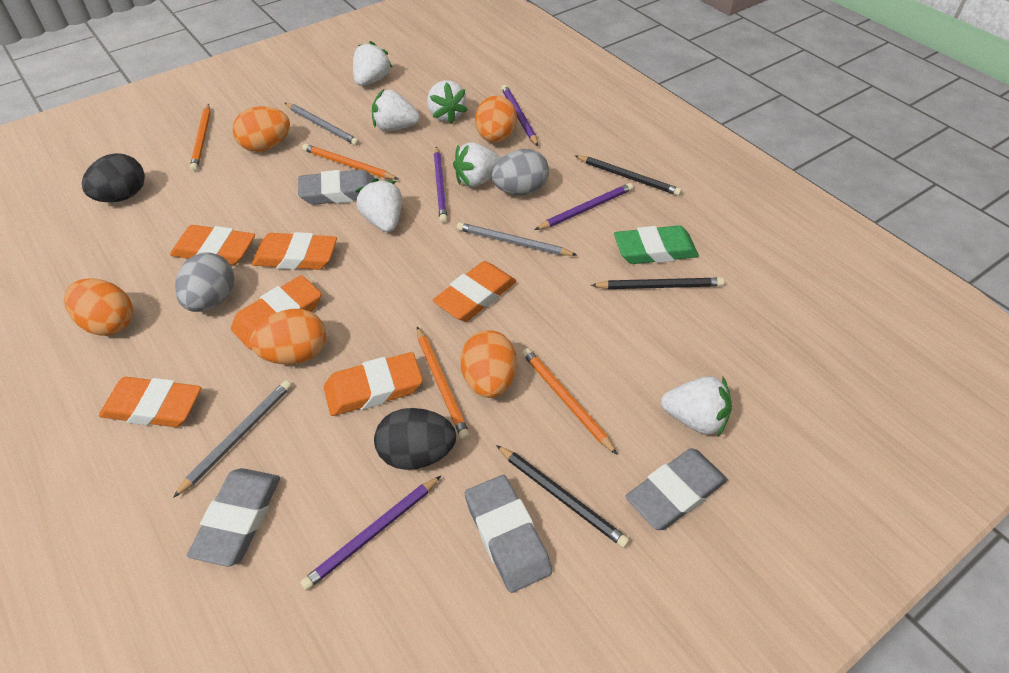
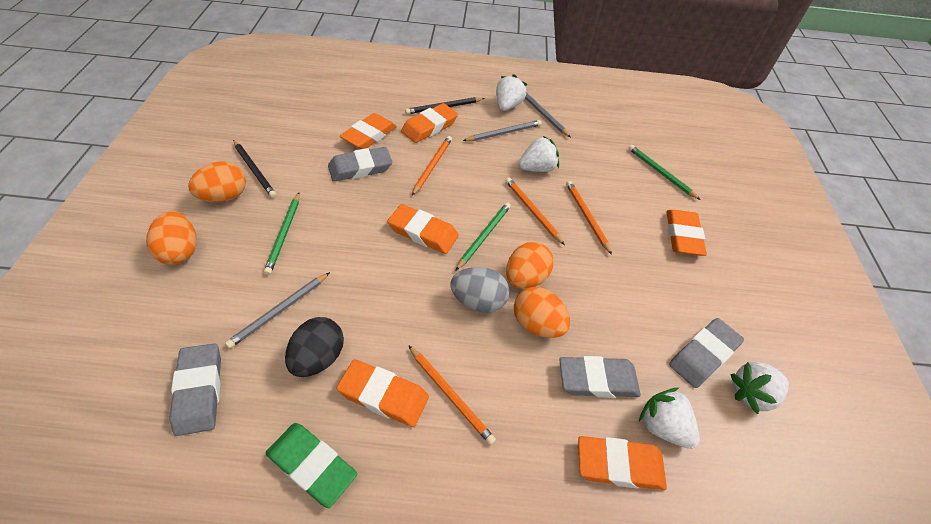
black egg: 2 -> 1
black pencil: 3 -> 2
green pencil: 0 -> 3
grey egg: 2 -> 1
orange egg: 5 -> 4
purple pencil: 4 -> 0
white strawberry: 6 -> 4

